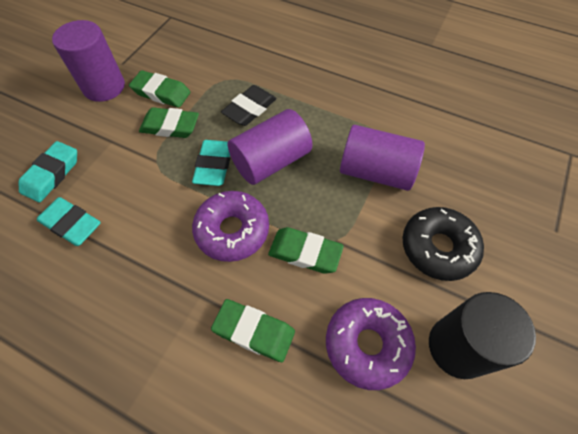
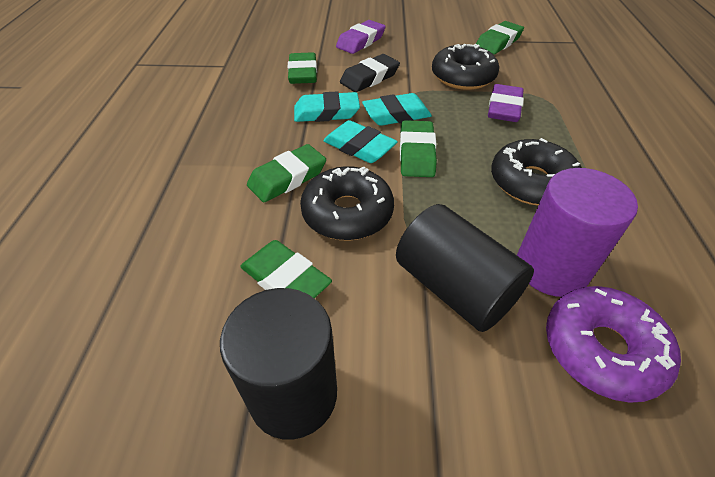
black cylinder: 1 -> 2
black donut: 1 -> 3
green eraser: 4 -> 5
purple cylinder: 3 -> 1
purple donut: 2 -> 1
purple eraser: 0 -> 2

